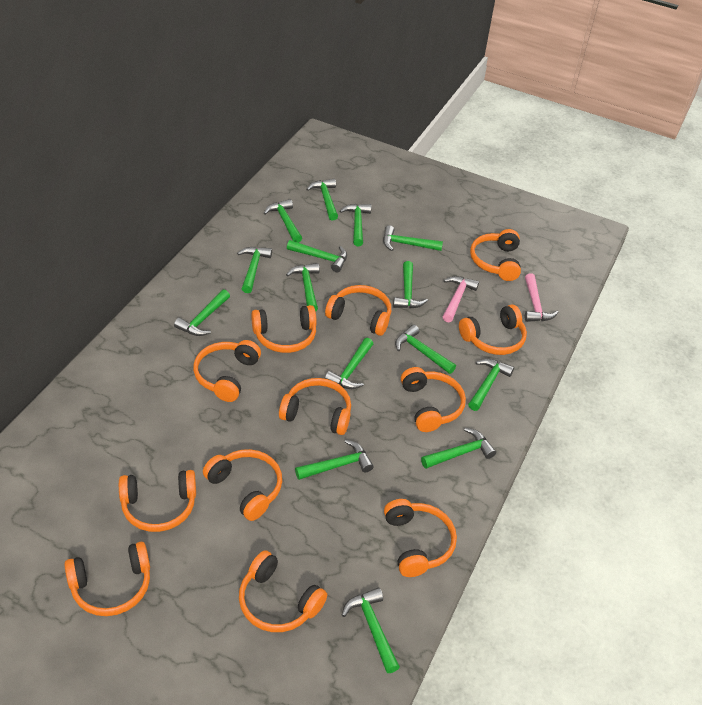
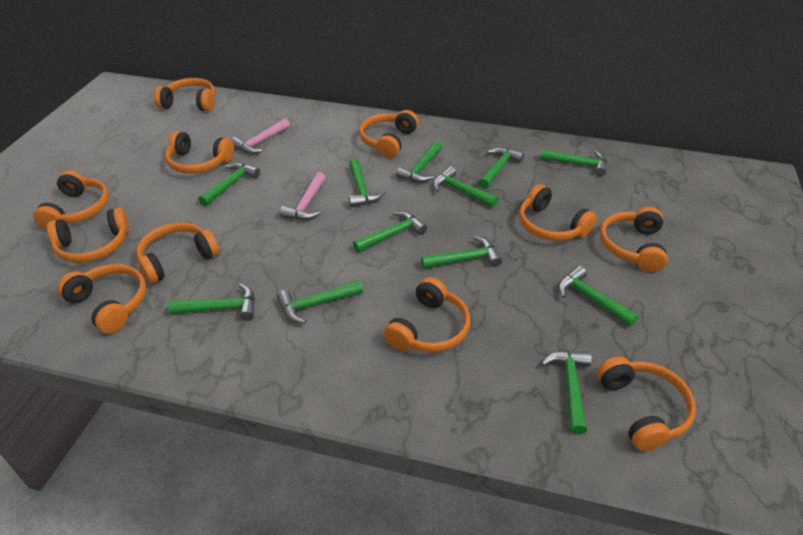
green hammer: 15 -> 12
orange headphones: 12 -> 11

